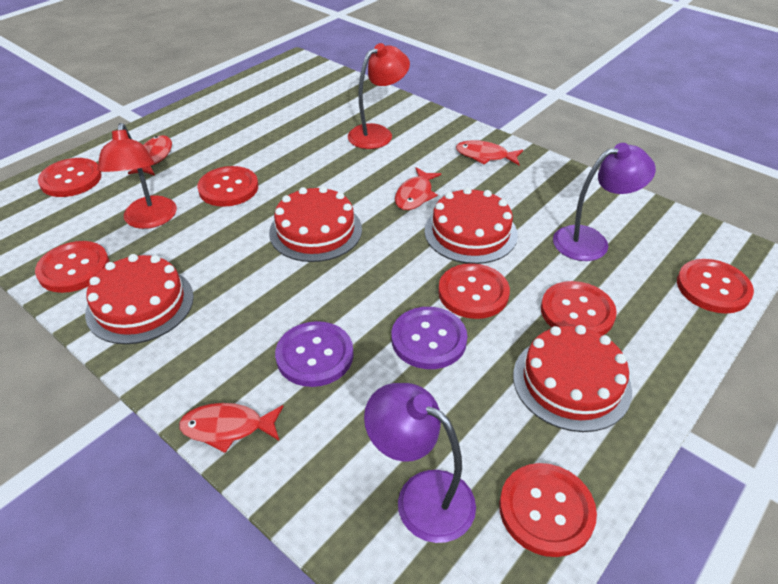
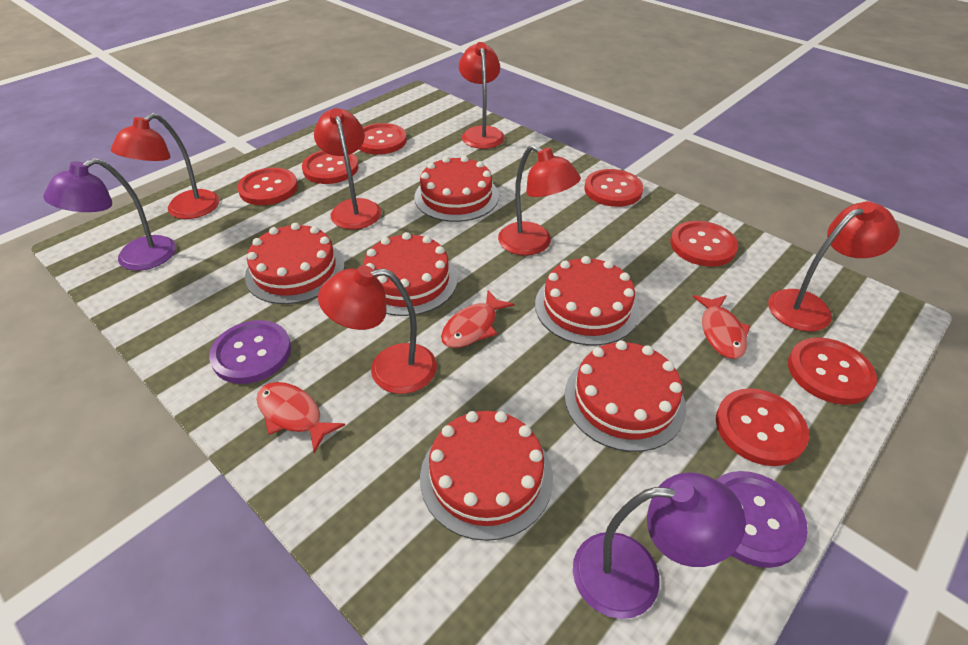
red cake: 4 -> 6
red fish: 4 -> 3
red lamp: 2 -> 6

